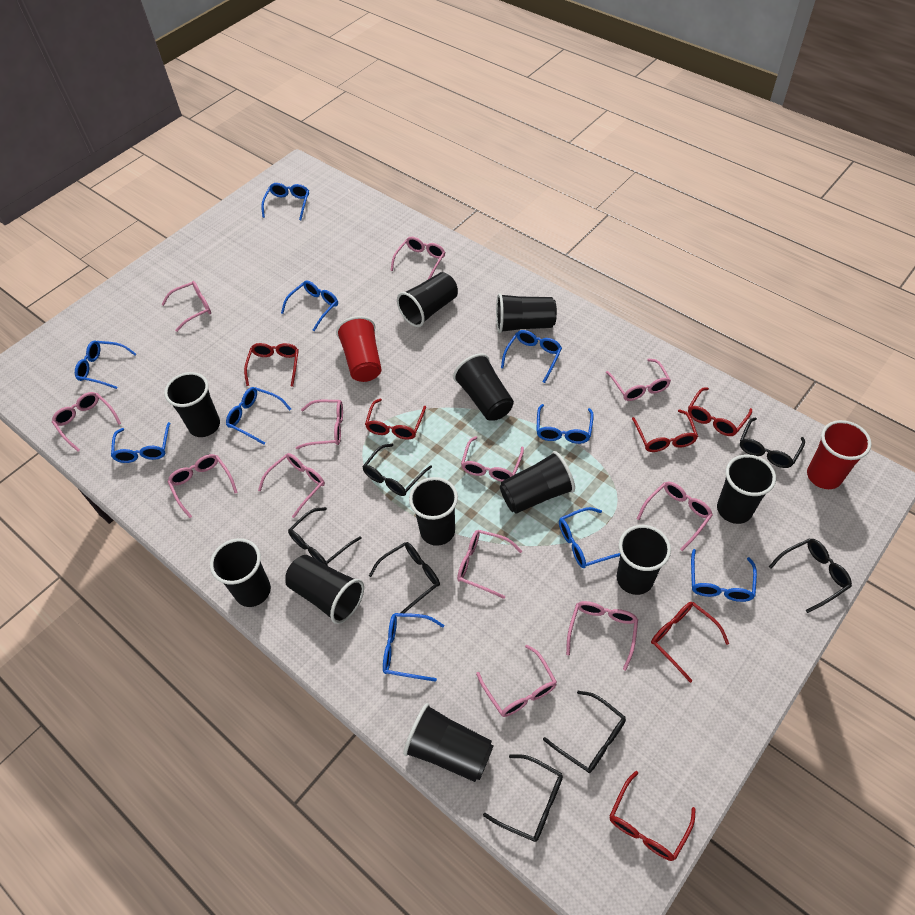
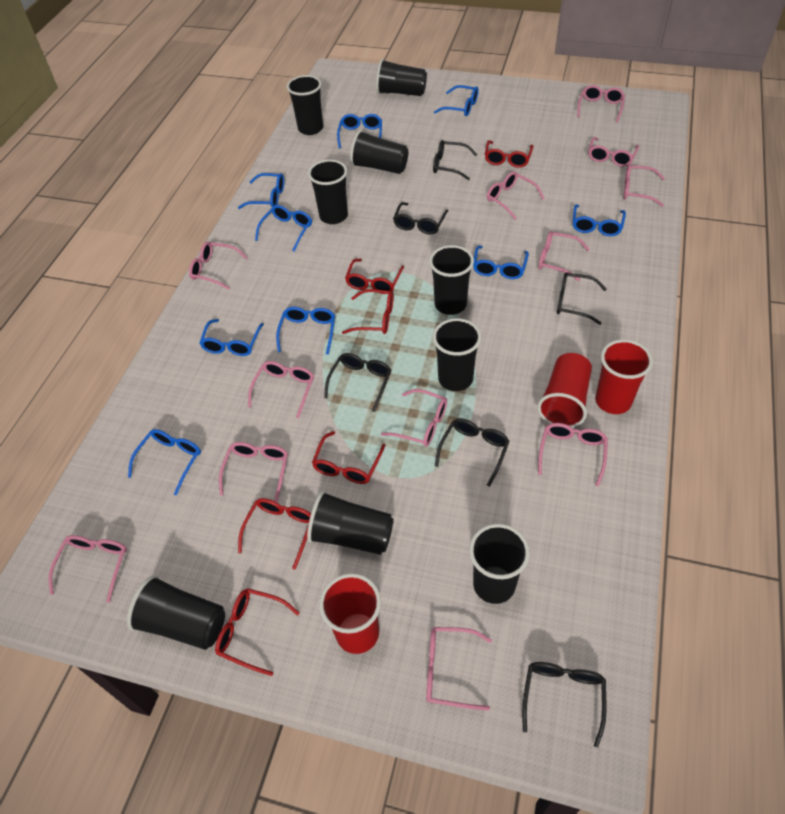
black cup: 11 -> 9
black glasses: 7 -> 6
blue glasses: 10 -> 9
red cup: 2 -> 3

